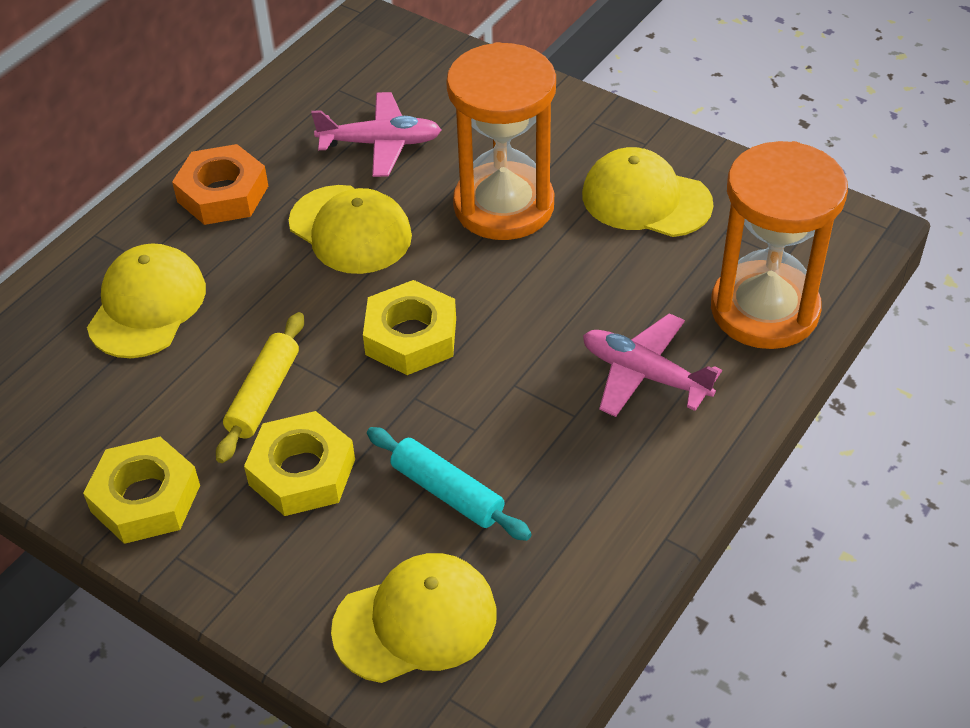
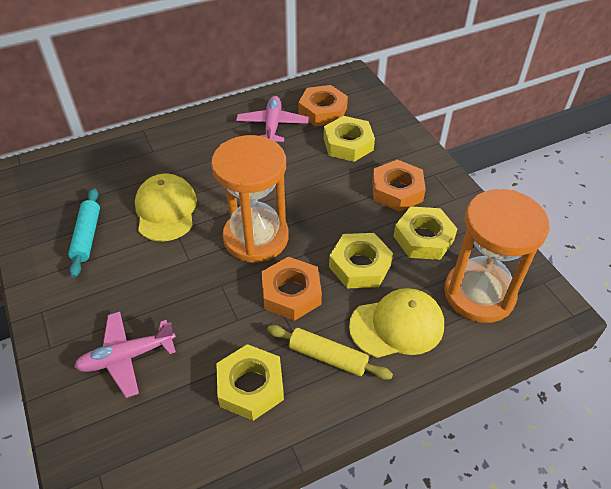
orange nut: 1 -> 3
yellow cap: 4 -> 2
yellow nut: 3 -> 4

